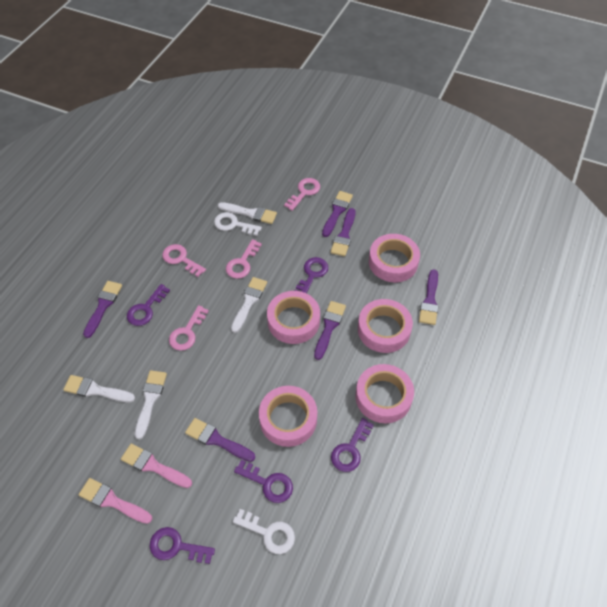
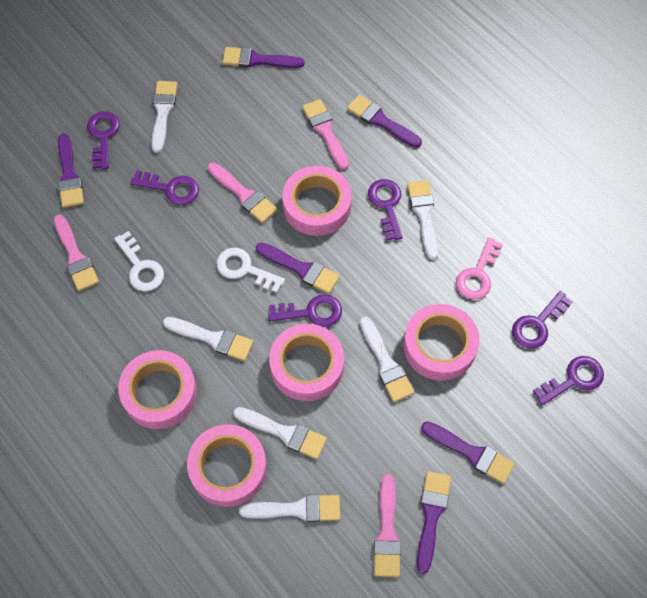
pink brush: 2 -> 4
pink key: 4 -> 1
purple key: 5 -> 6
white brush: 4 -> 6

